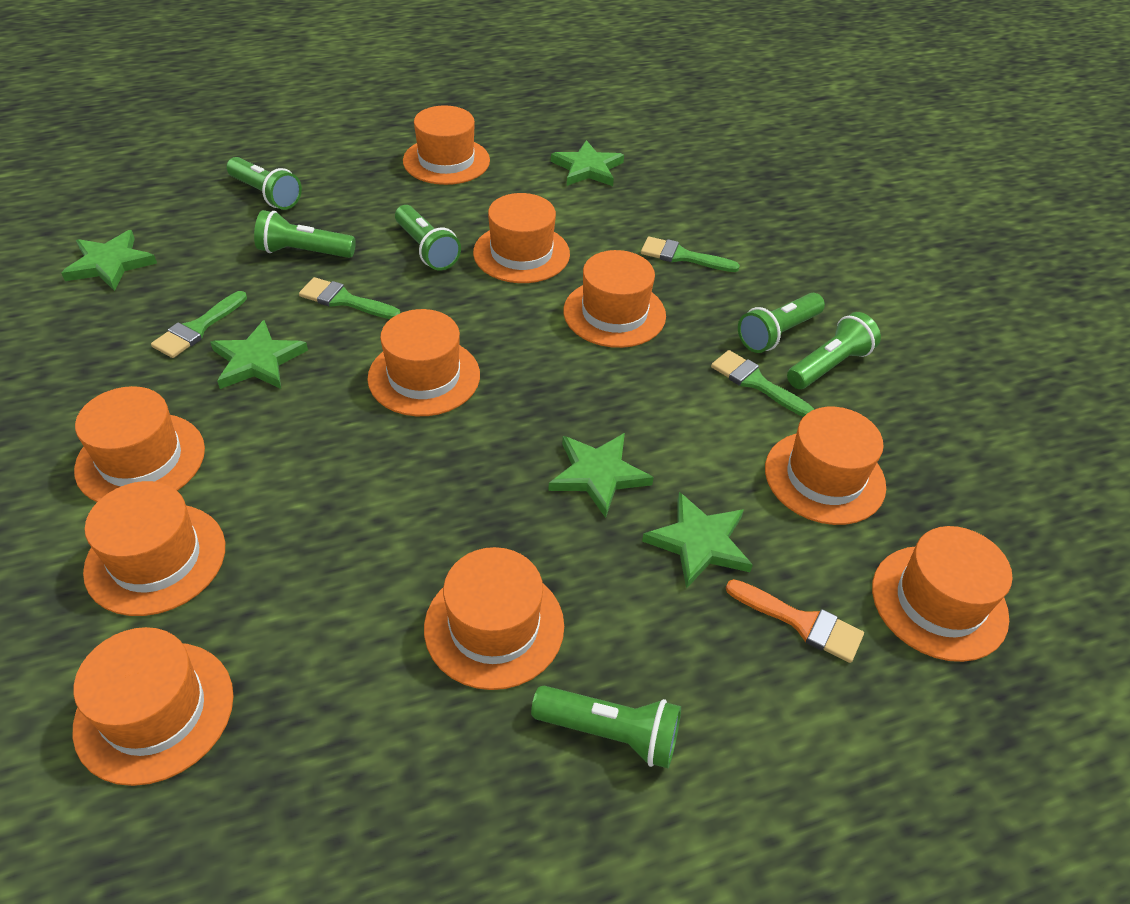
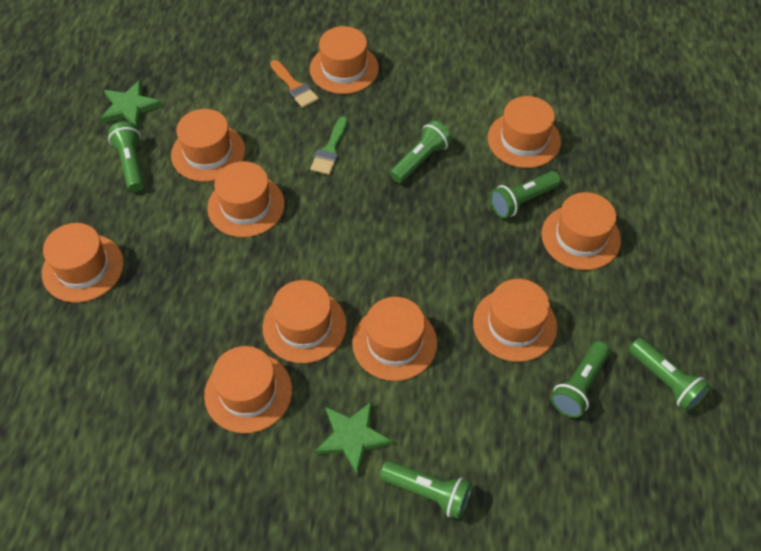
green brush: 4 -> 1
green star: 5 -> 2

